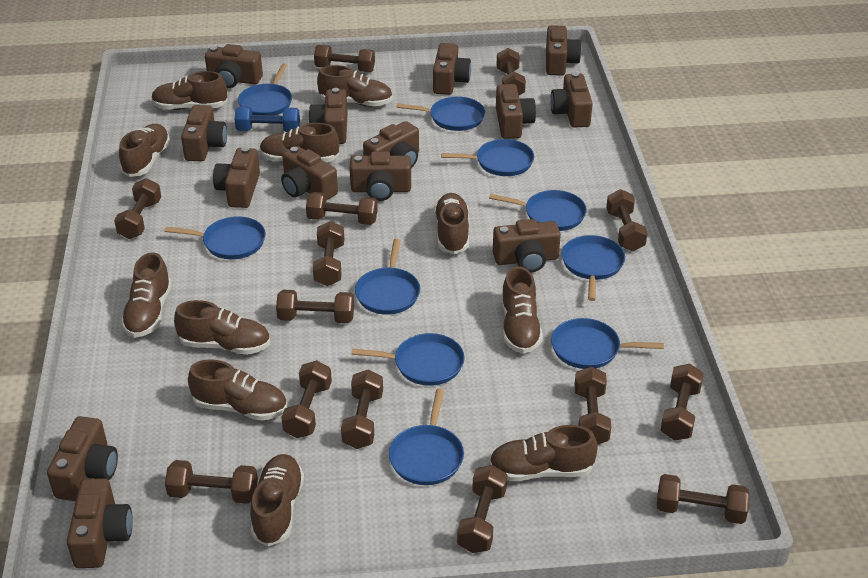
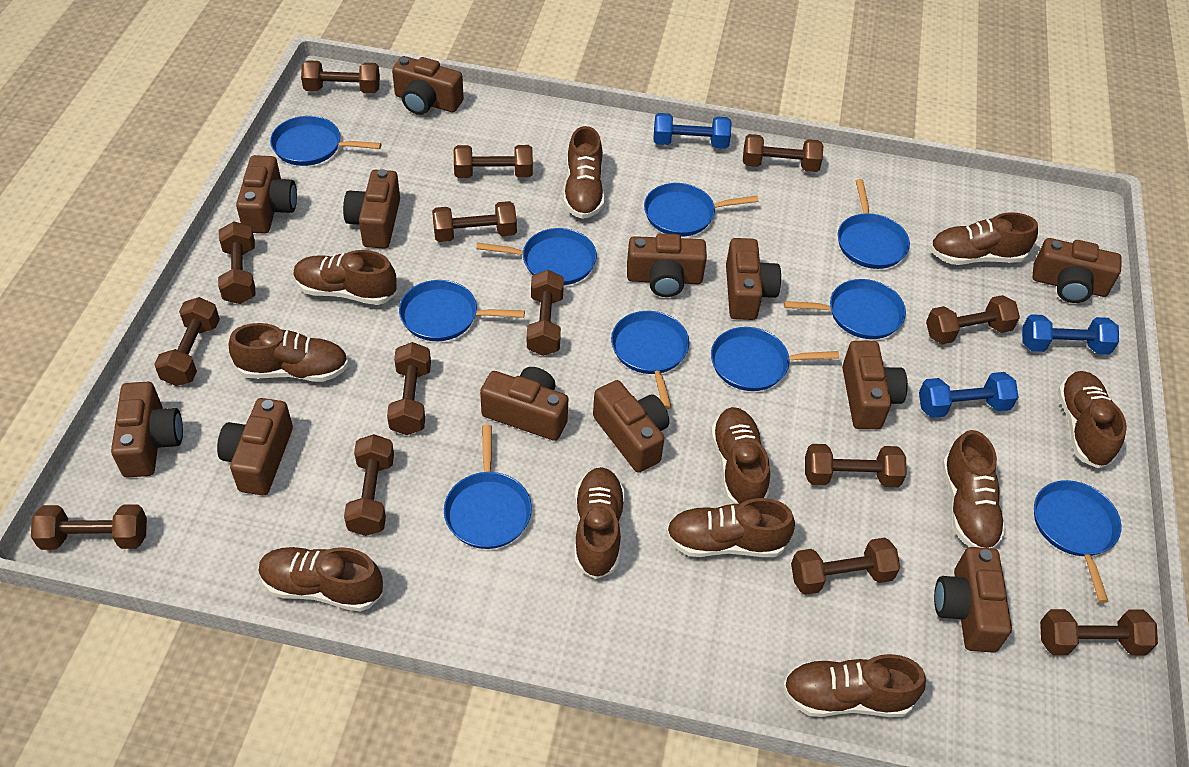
blue dumbbell: 1 -> 3
brown camera: 14 -> 12

